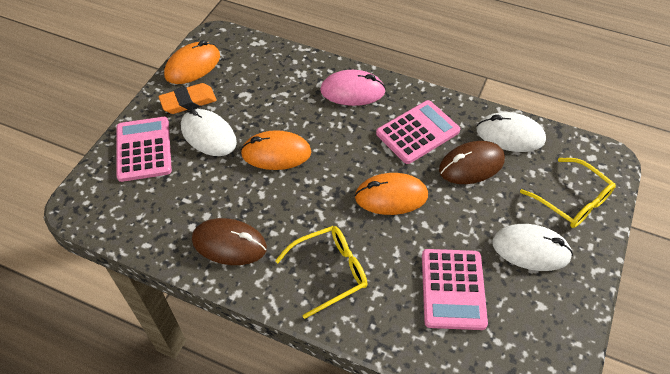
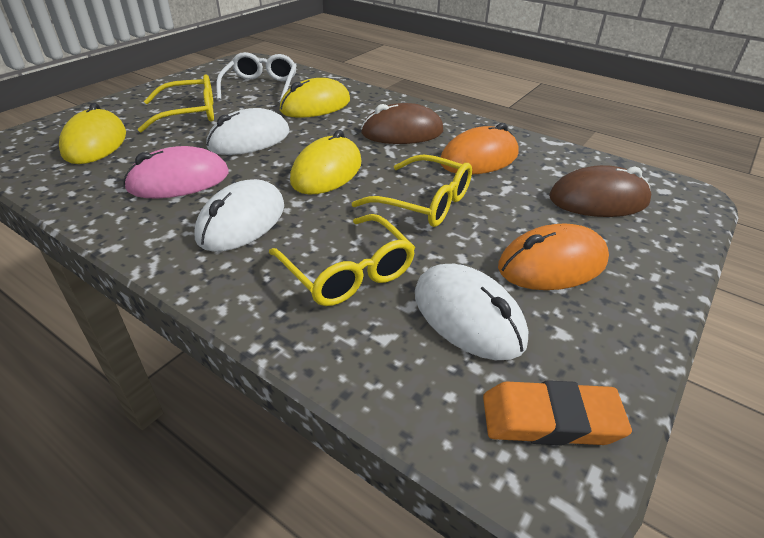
orange mouse: 3 -> 2
pink calculator: 3 -> 0
white glasses: 0 -> 1
yellow glasses: 2 -> 3
yellow mouse: 0 -> 3

